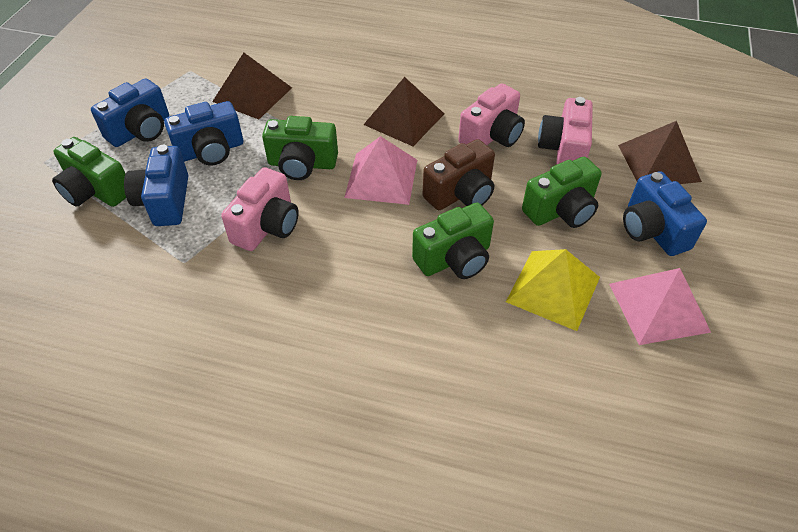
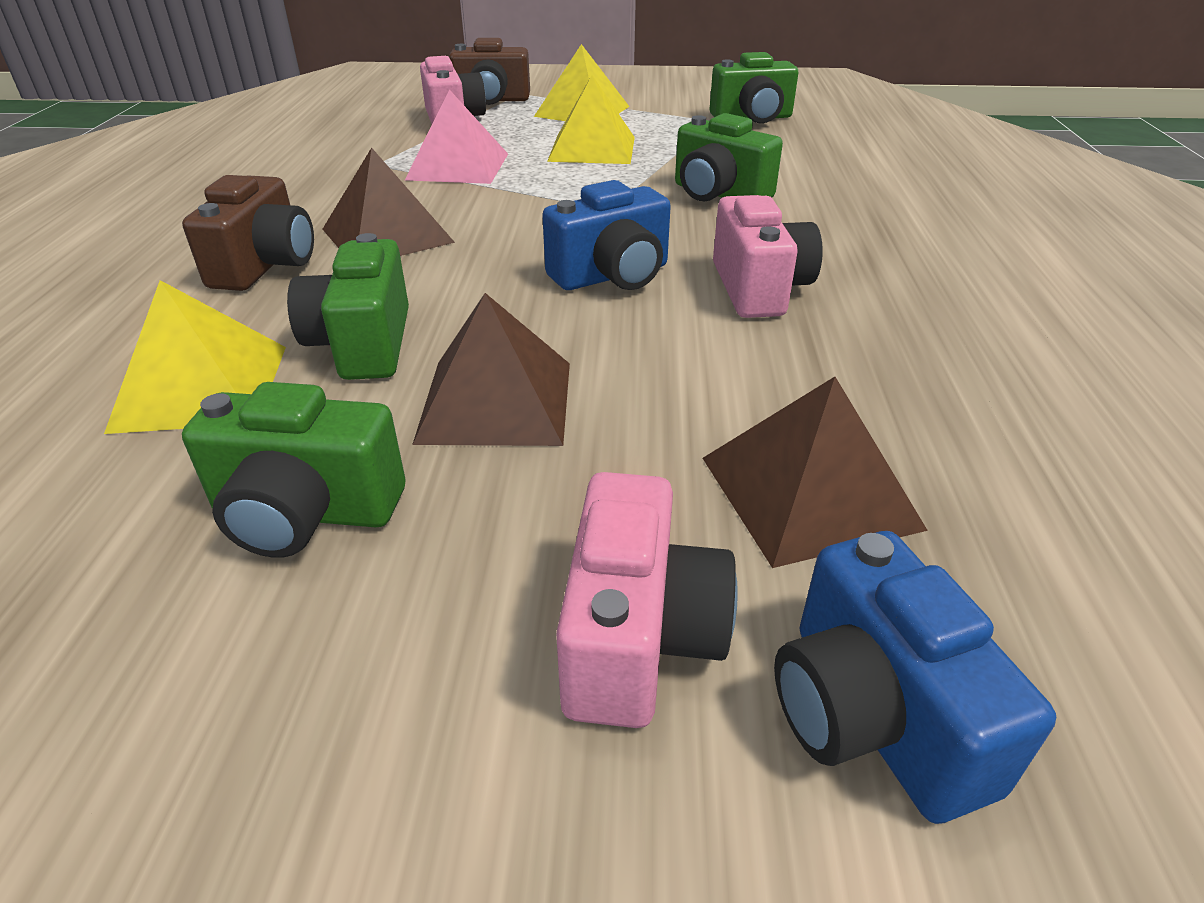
blue camera: 4 -> 2
brown camera: 1 -> 2
pink pyramid: 2 -> 1
yellow pyramid: 1 -> 3

